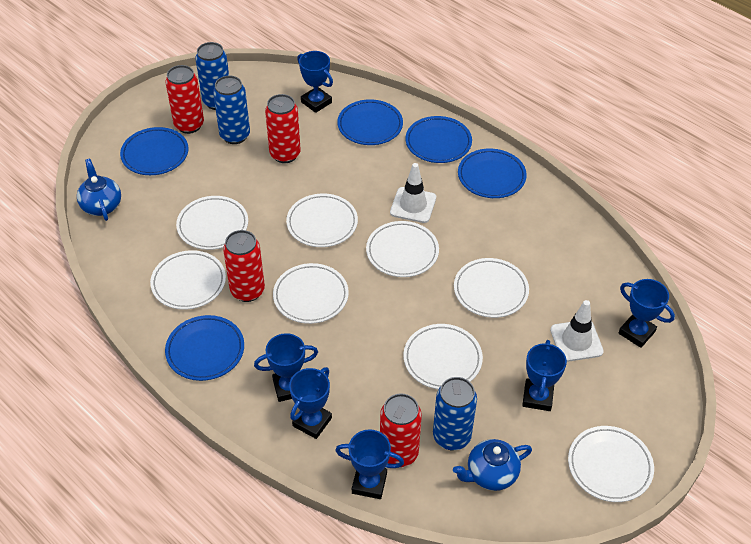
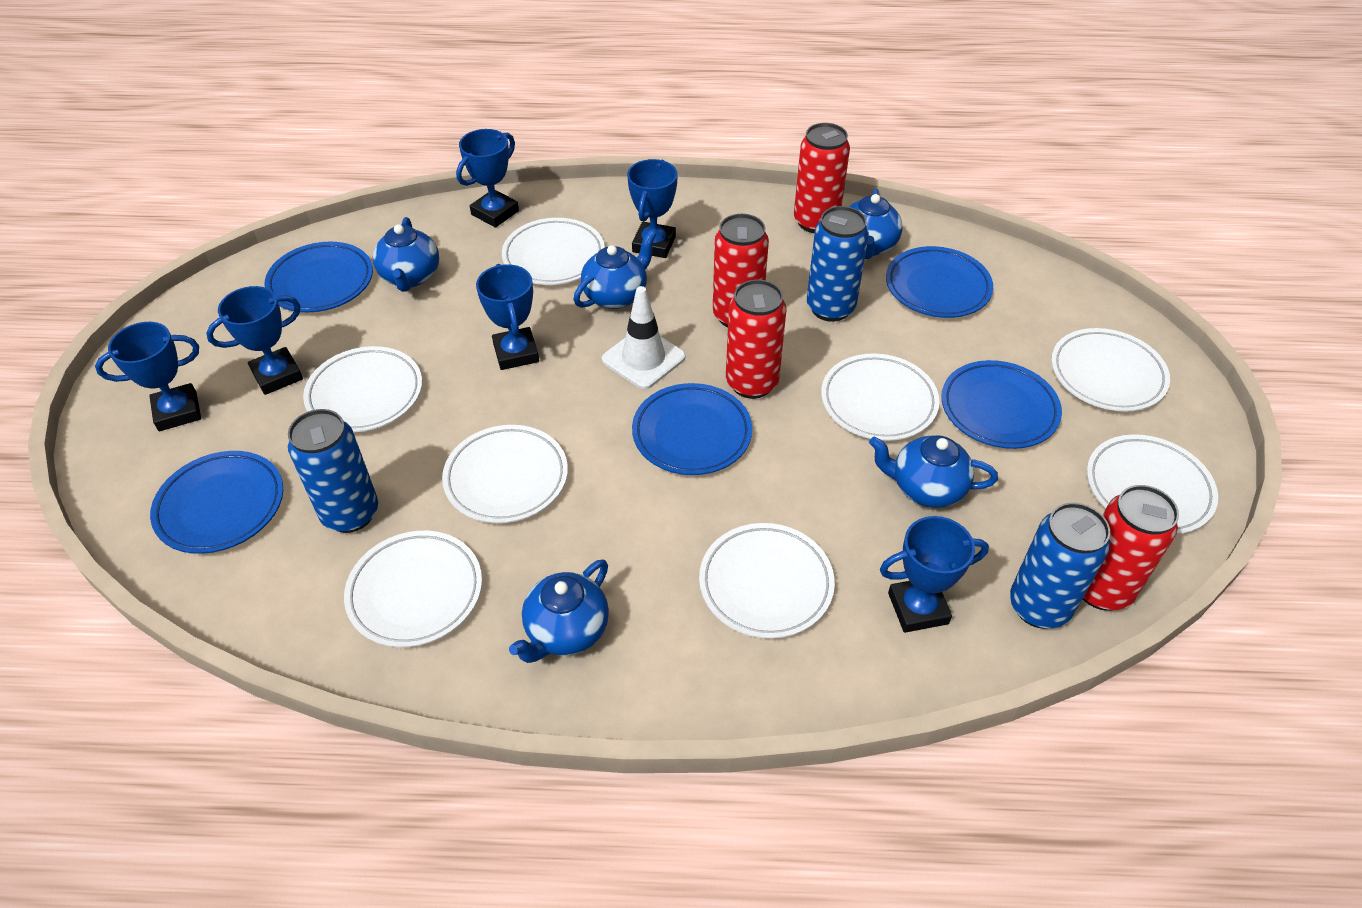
blue teapot: 2 -> 5
white traffic cone: 2 -> 1

